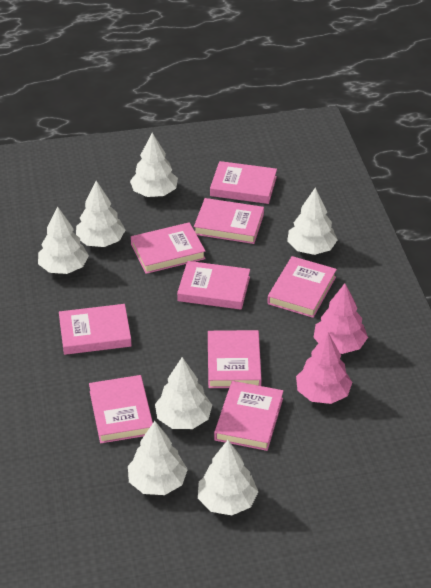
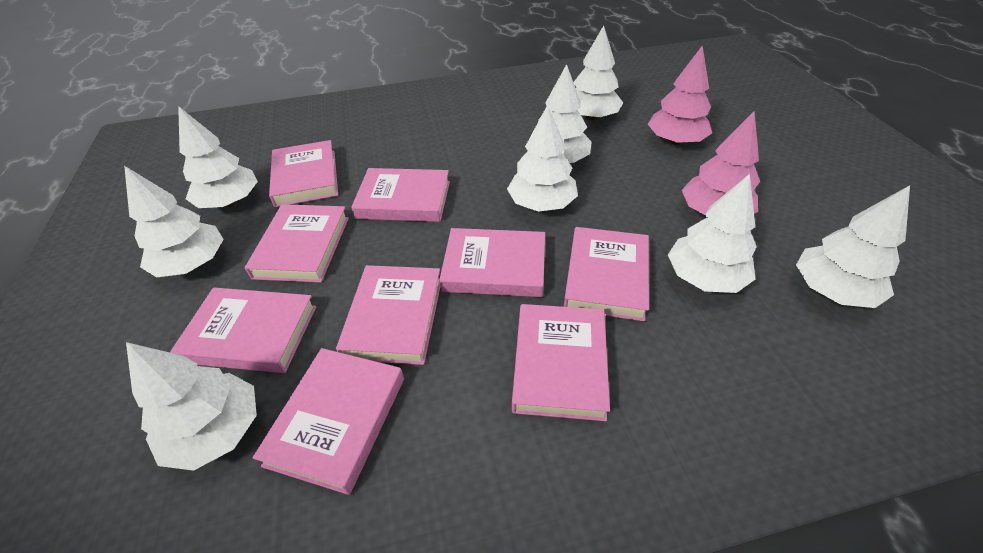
white tree: 7 -> 8

